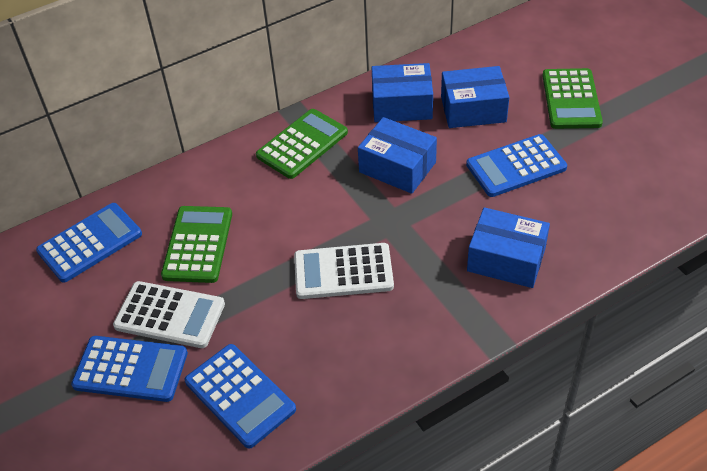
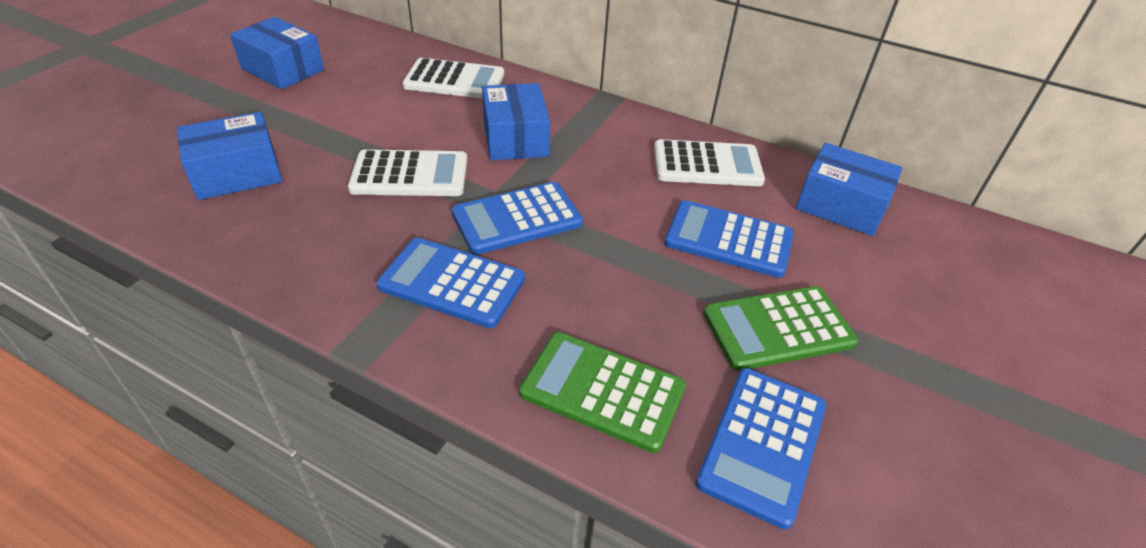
green calculator: 3 -> 2
white calculator: 2 -> 3

